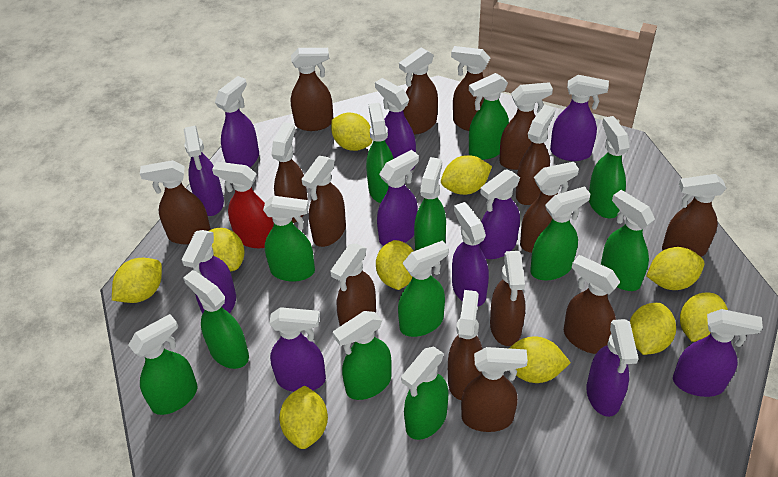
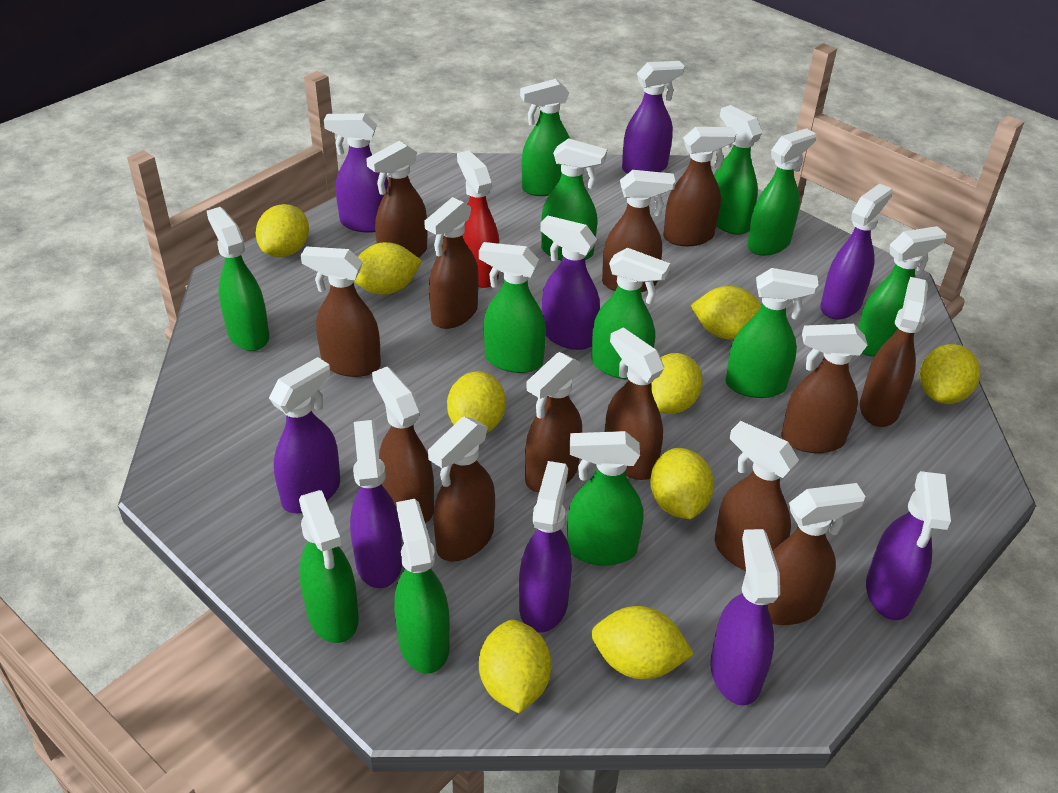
brown spray bottle: 15 -> 13
purple spray bottle: 11 -> 9
yellow lemon: 10 -> 9

